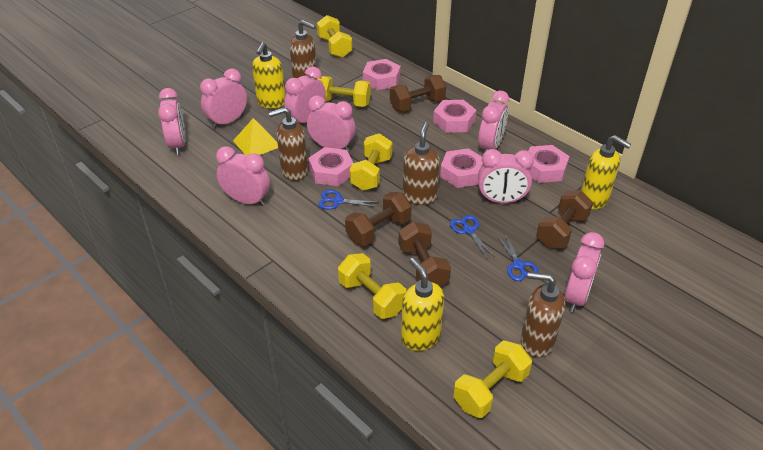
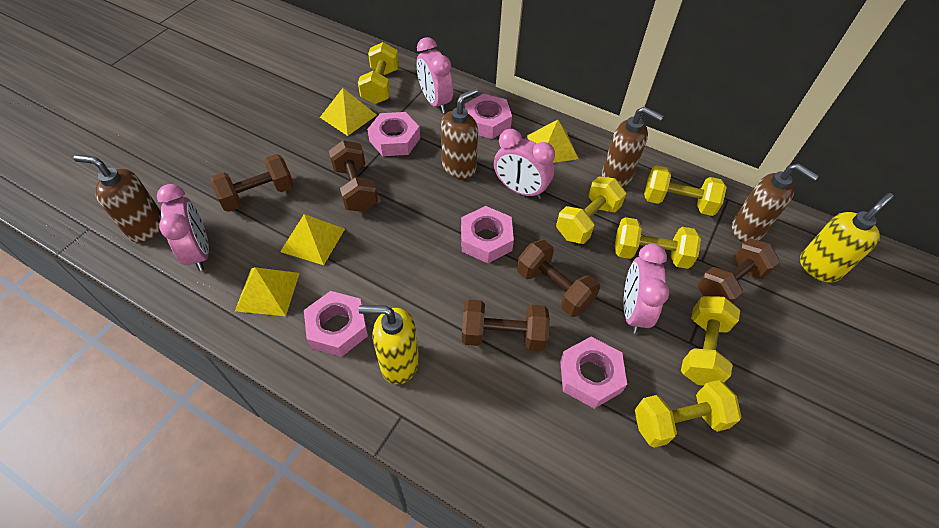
blue scissors: 3 -> 0
brown dumbbell: 4 -> 5
pink clock: 8 -> 4
yellow dumbbell: 5 -> 6
yellow pyramid: 1 -> 4
yellow soap dispenser: 3 -> 2

